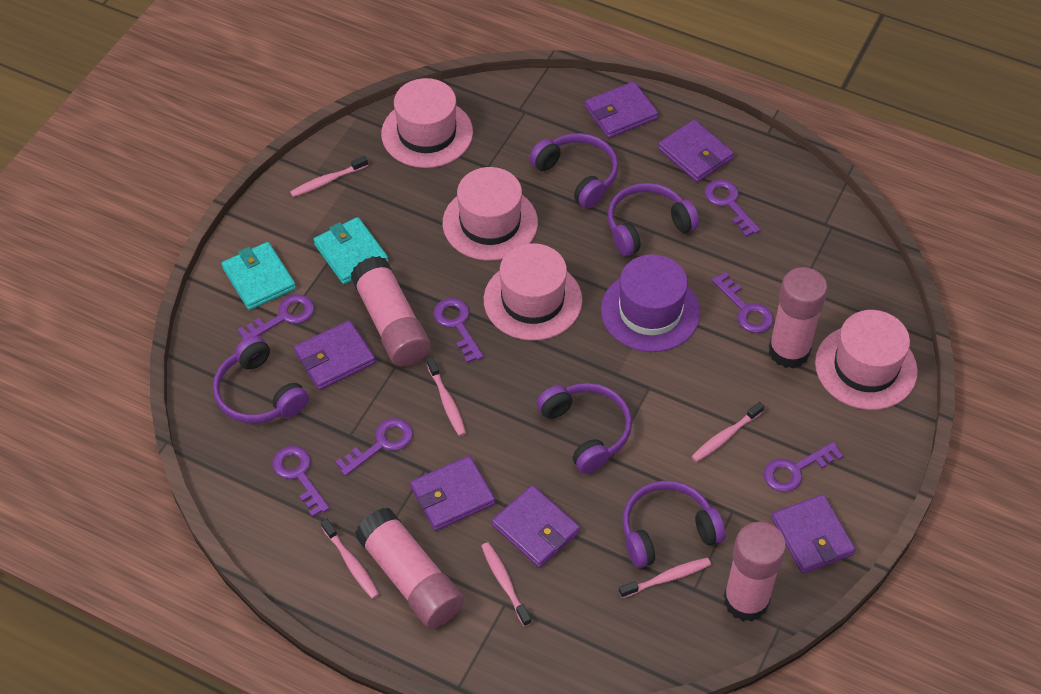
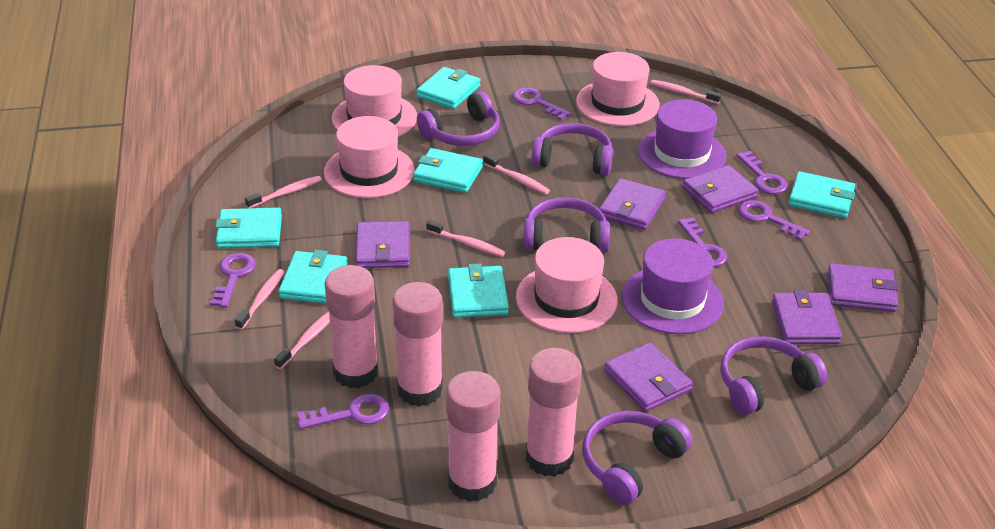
purple hat: 1 -> 2
purple key: 7 -> 6
turquoise wallet: 2 -> 6

